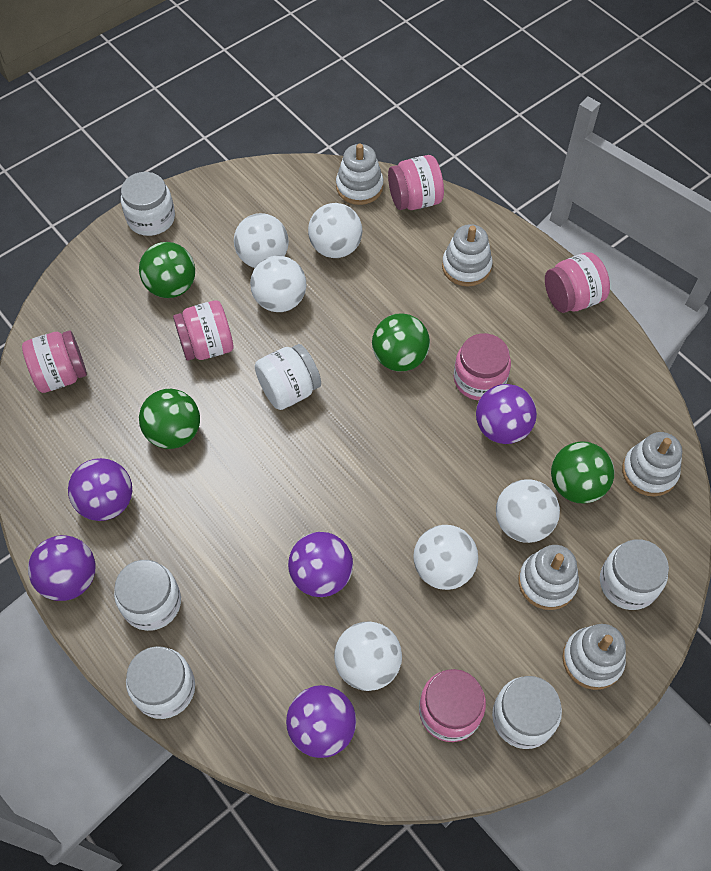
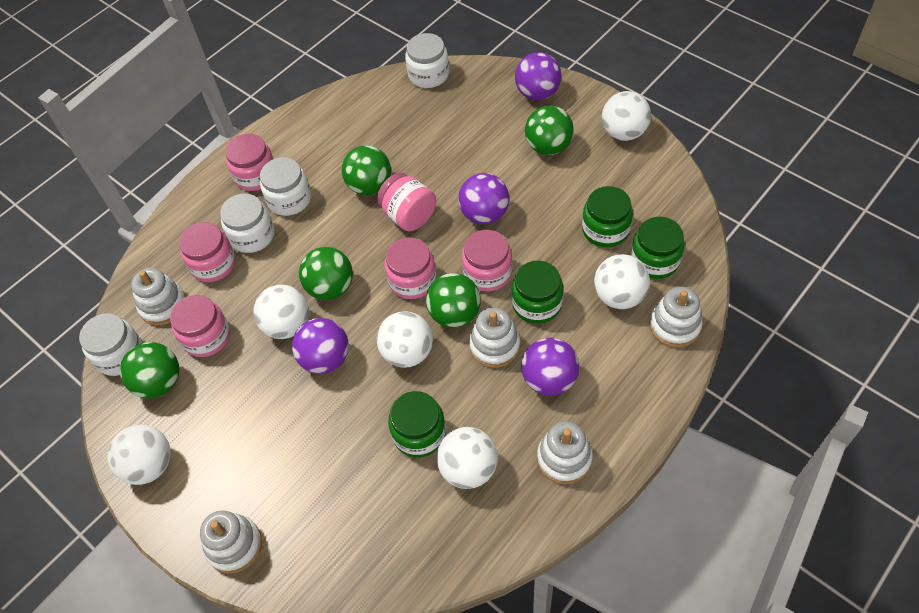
green ball: 4 -> 5
green jar: 0 -> 4
purple ball: 5 -> 4
white jar: 6 -> 4

